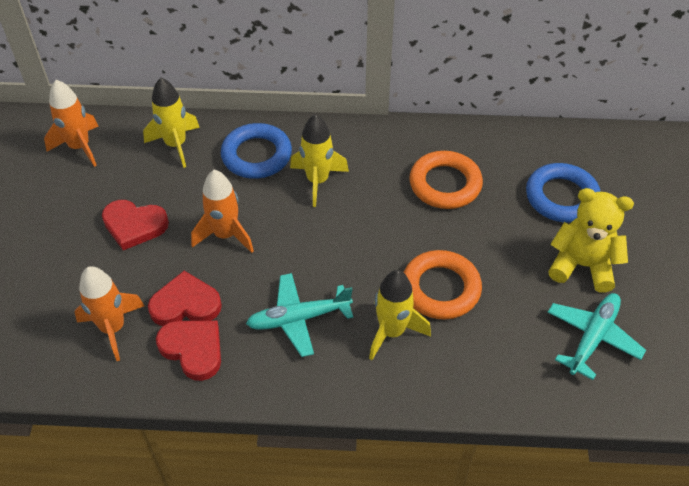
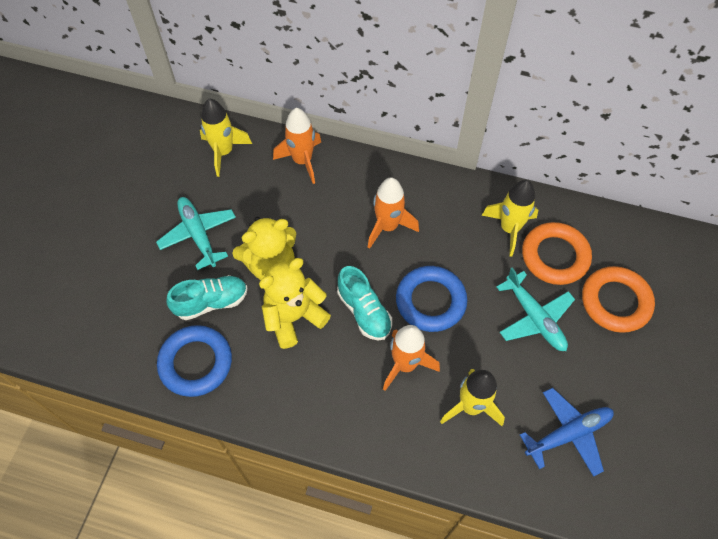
blue plane: 0 -> 1
red heart: 3 -> 0
turquoise shoe: 0 -> 2
yellow teddy bear: 1 -> 2

